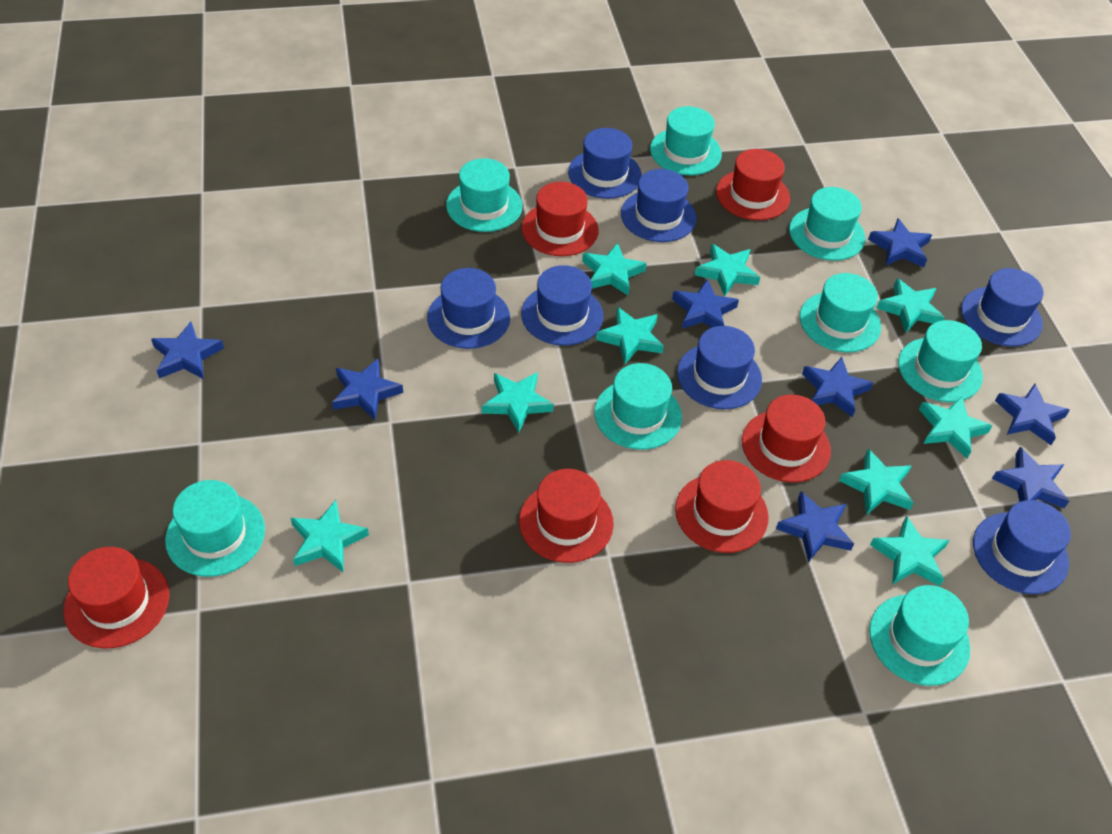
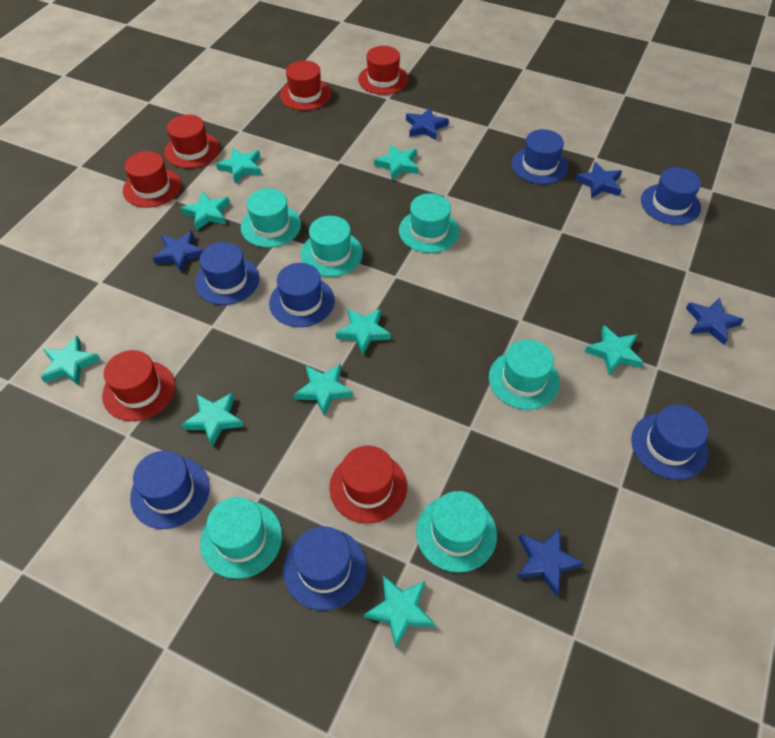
blue star: 8 -> 5
turquoise hat: 8 -> 6

